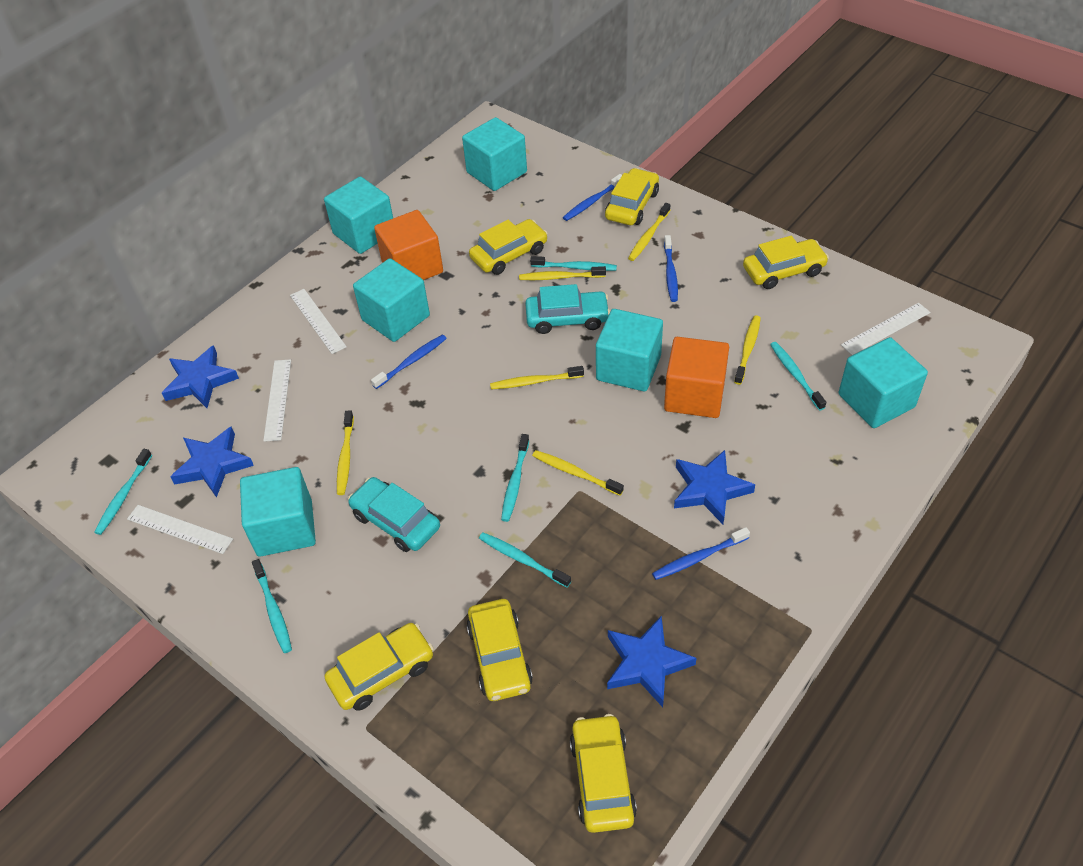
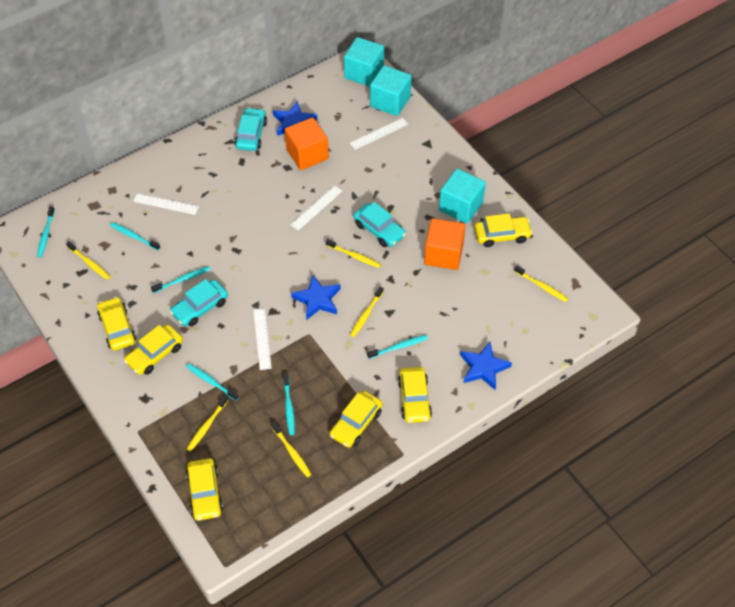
blue star: 4 -> 3
blue toothbrush: 4 -> 0
turquoise car: 2 -> 3
turquoise cube: 6 -> 3

